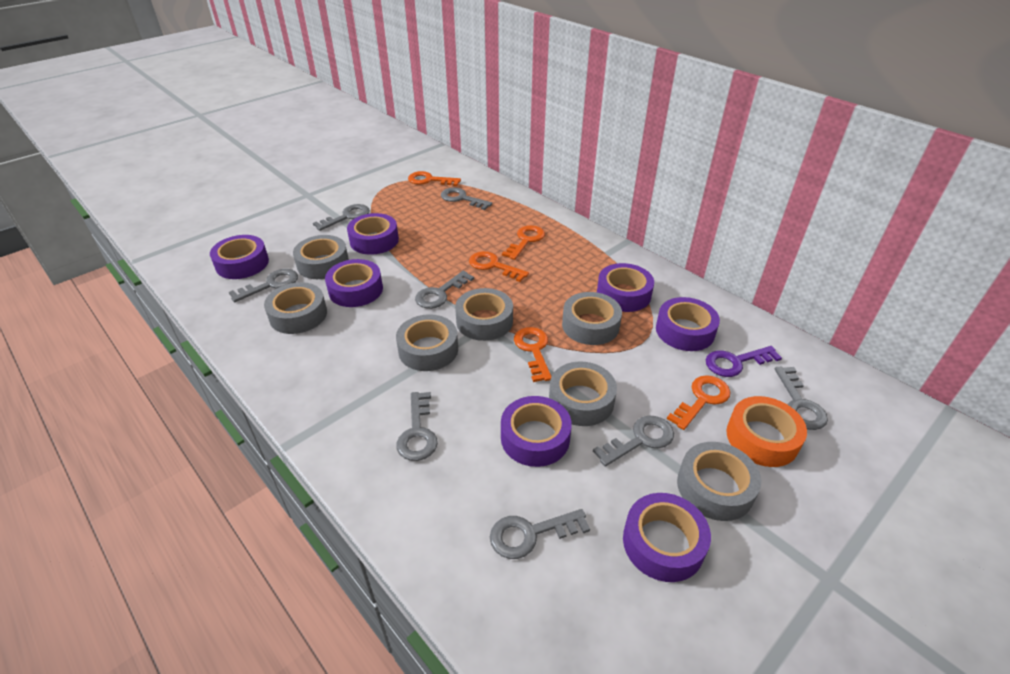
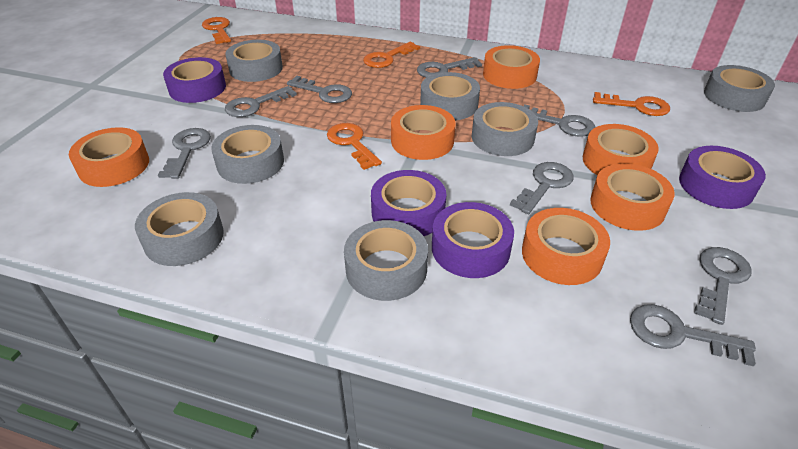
orange key: 5 -> 4
orange tape: 1 -> 6
purple key: 1 -> 0
purple tape: 7 -> 4

